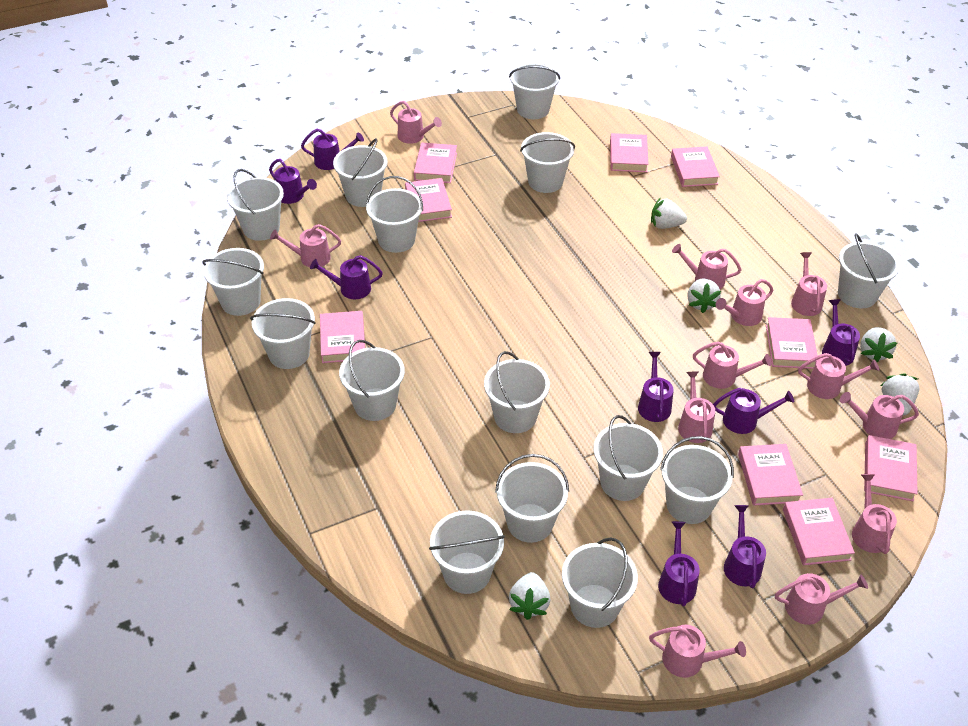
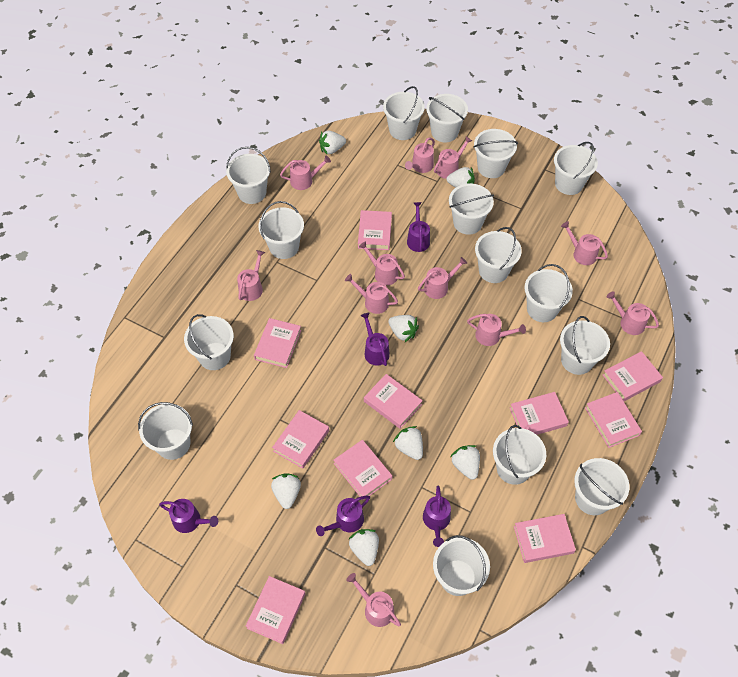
pink book: 9 -> 10
pink watering can: 12 -> 11
purple watering can: 8 -> 5
white strawberry: 5 -> 7

